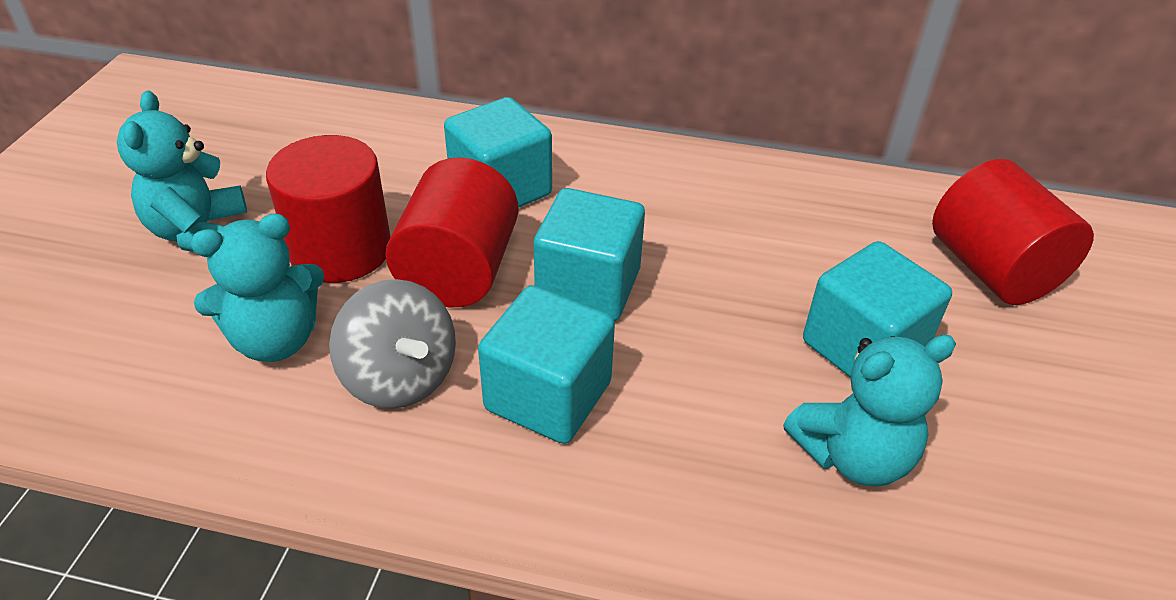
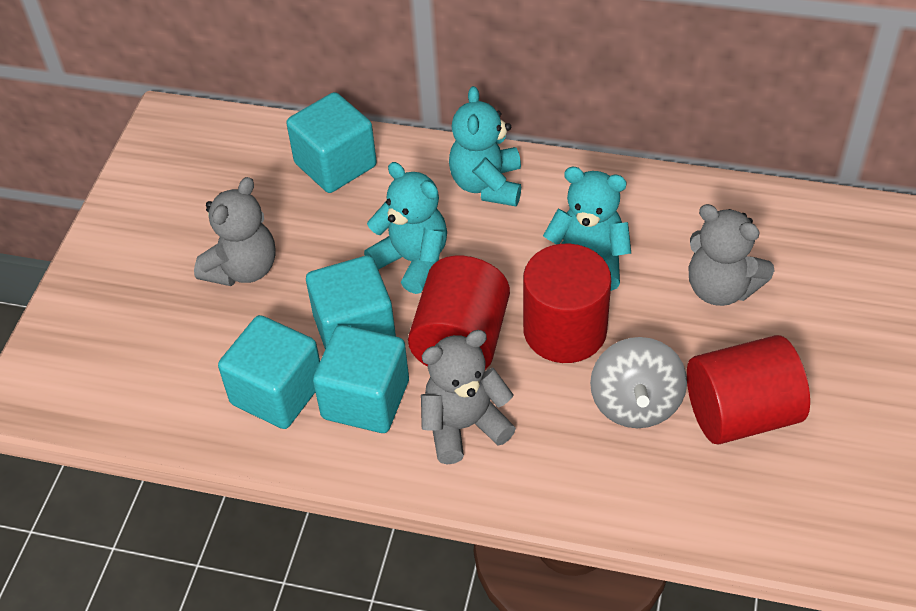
grey teddy bear: 0 -> 3

